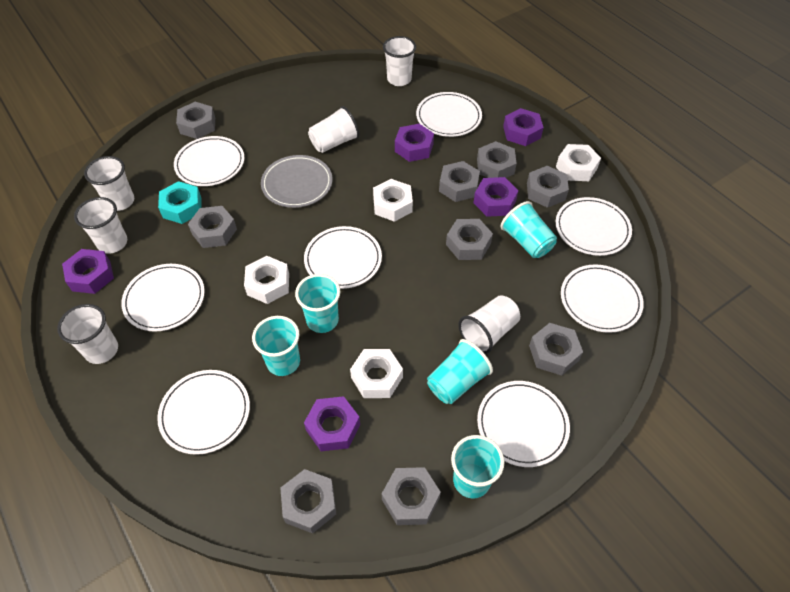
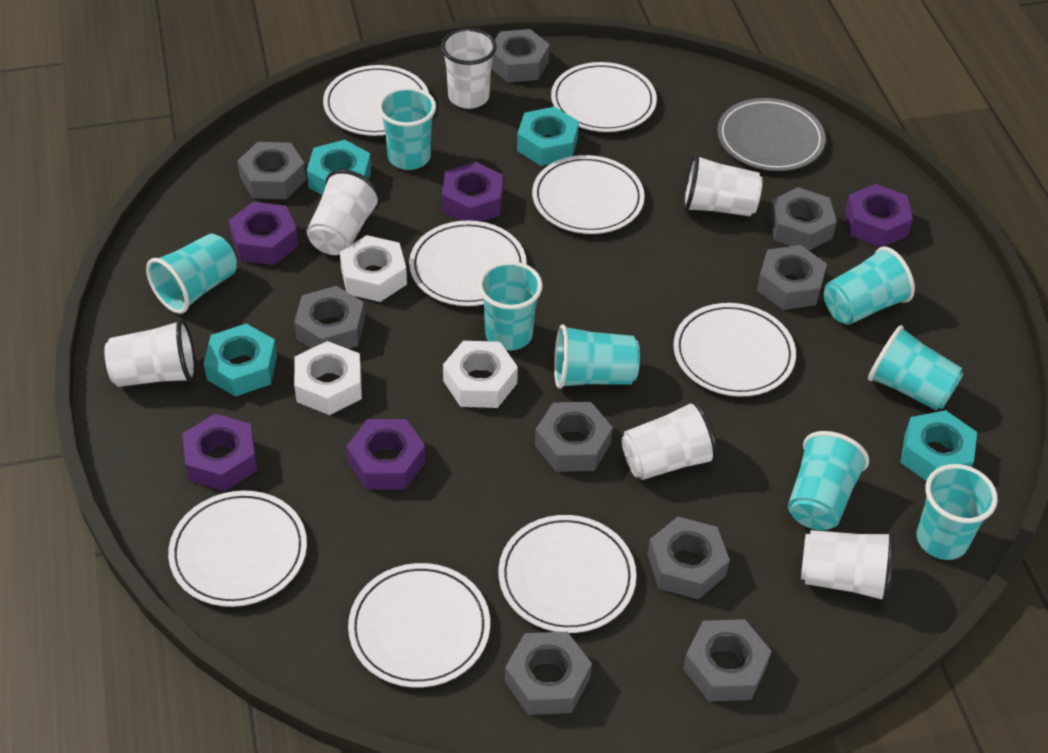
turquoise cup: 5 -> 8
turquoise nut: 1 -> 4
white nut: 4 -> 3

